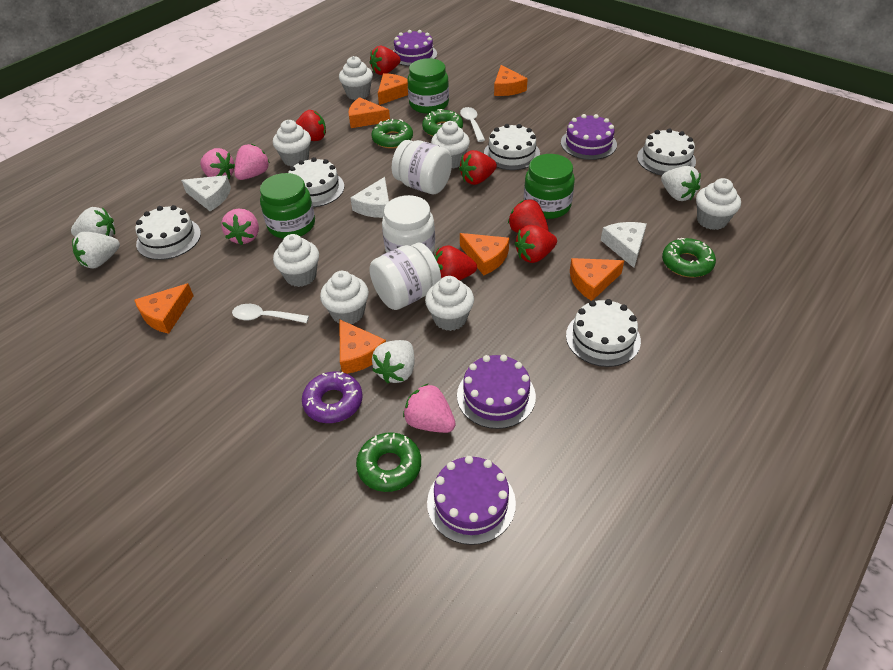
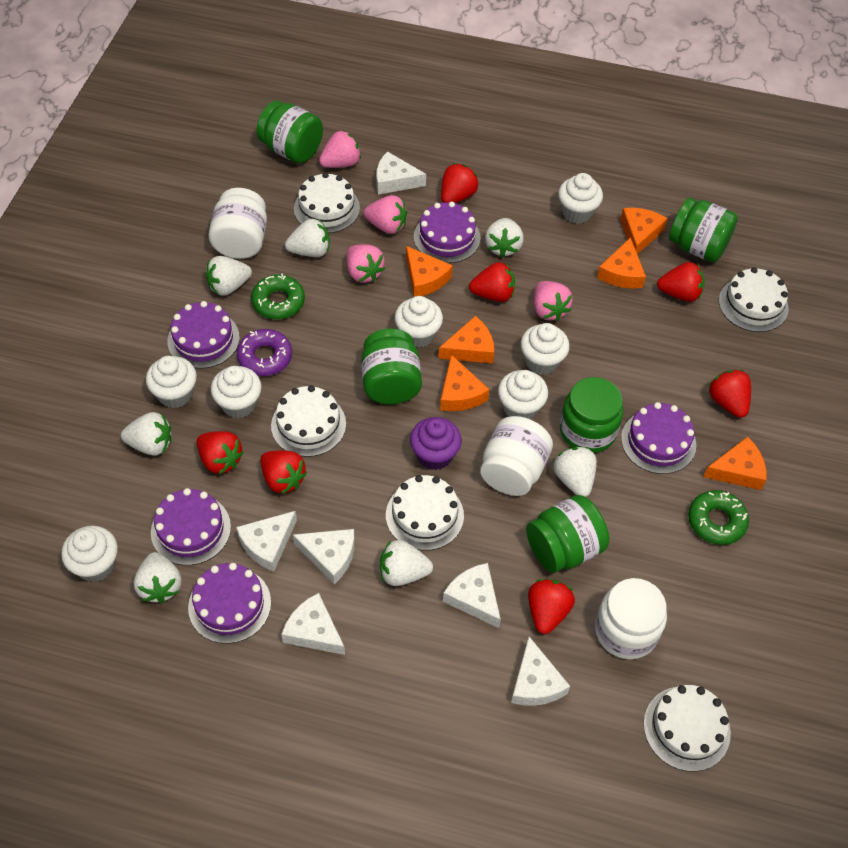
green donut: 4 -> 2
green jar: 3 -> 5
orange cheese: 7 -> 6
purple cake: 4 -> 5
purple cupcake: 0 -> 1
red strawberry: 6 -> 7
white cheese: 3 -> 6
white spoon: 2 -> 0
white strawberry: 4 -> 7

